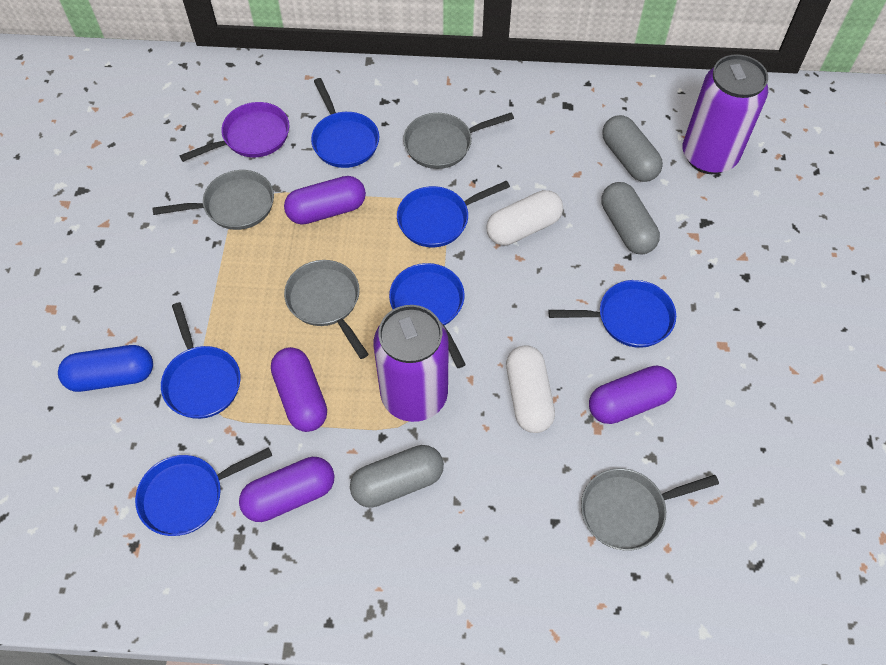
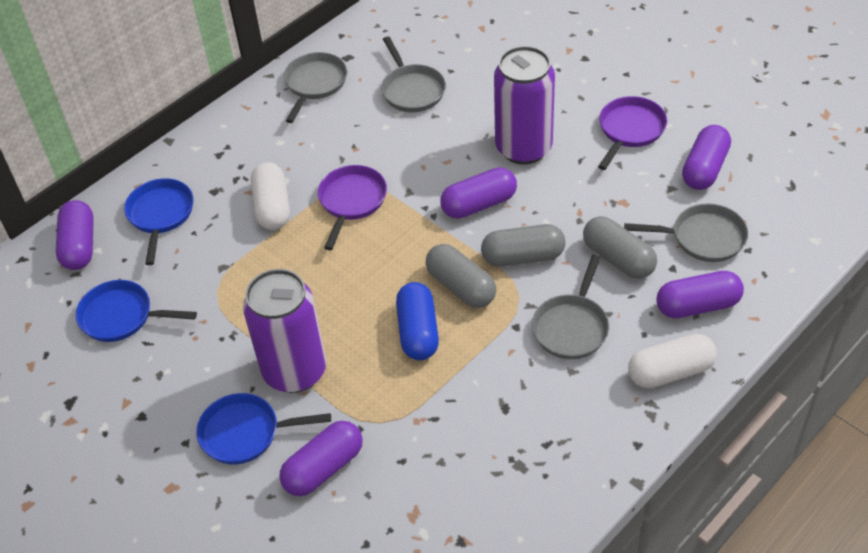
blue pan: 6 -> 3
purple capsule: 4 -> 5
purple pan: 1 -> 2

